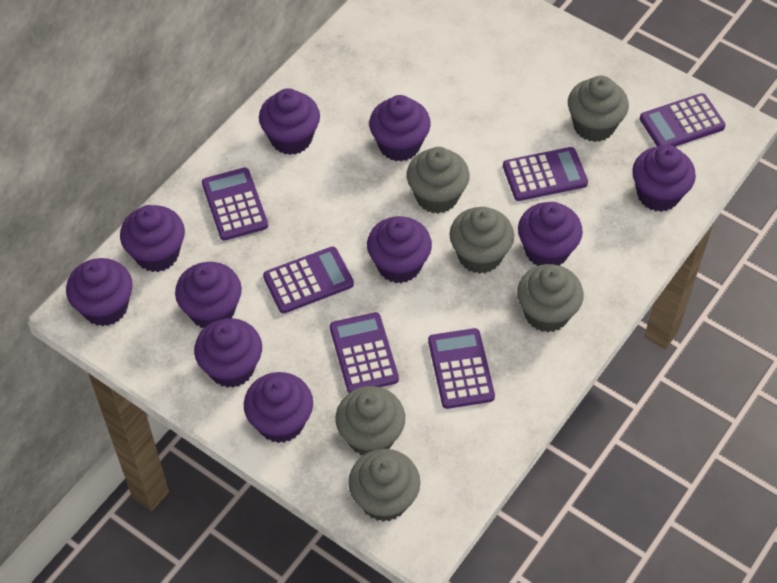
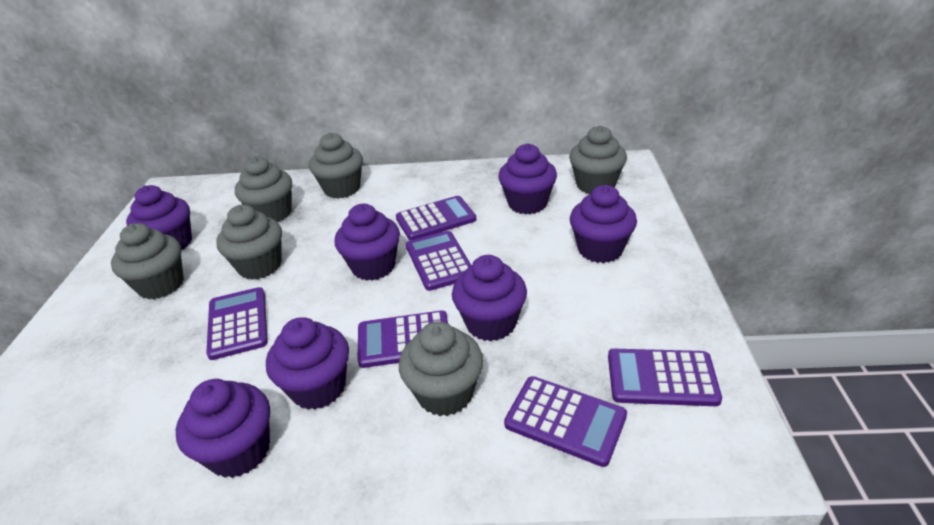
purple cupcake: 10 -> 7

